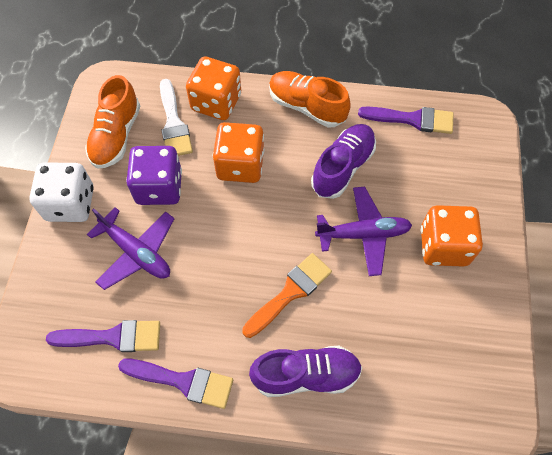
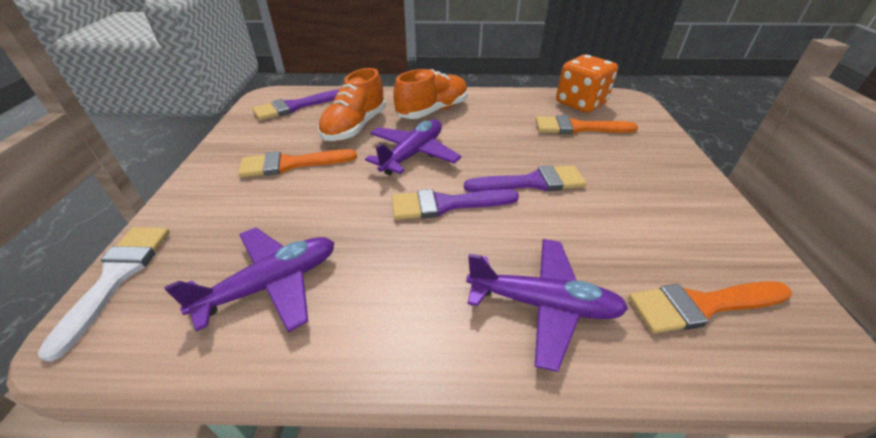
orange brush: 1 -> 3
orange dice: 3 -> 1
purple dice: 1 -> 0
purple plane: 2 -> 3
purple shoe: 2 -> 0
white dice: 1 -> 0

